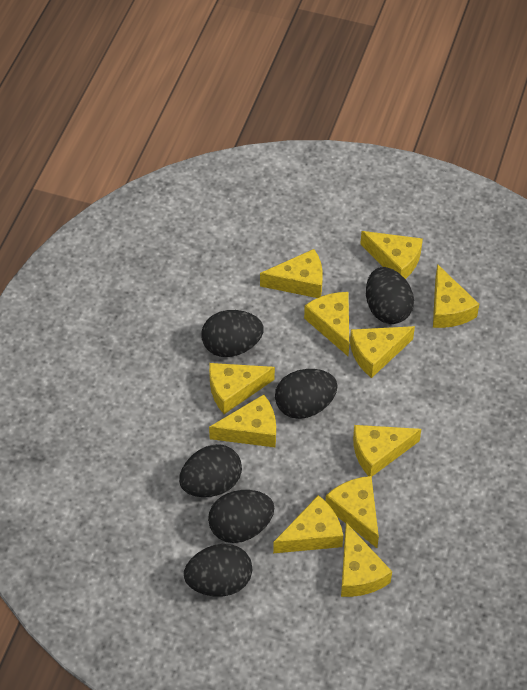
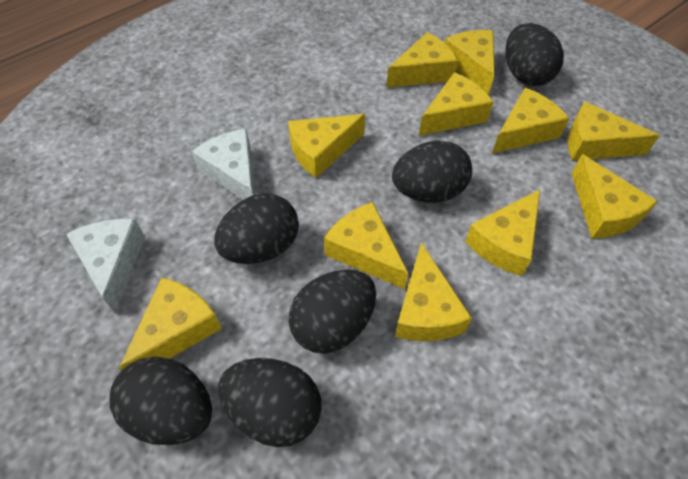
white cheese: 0 -> 2

